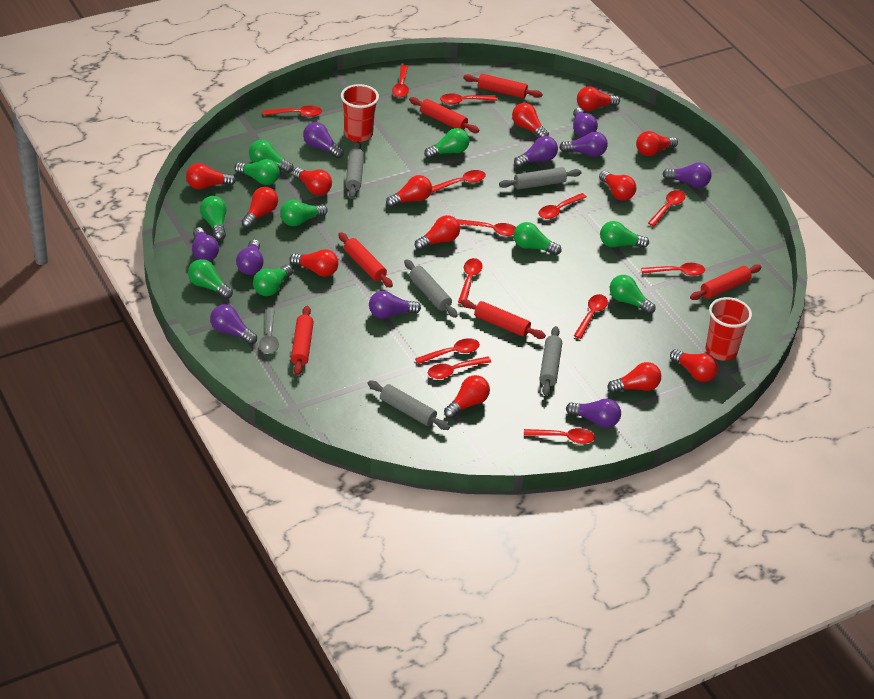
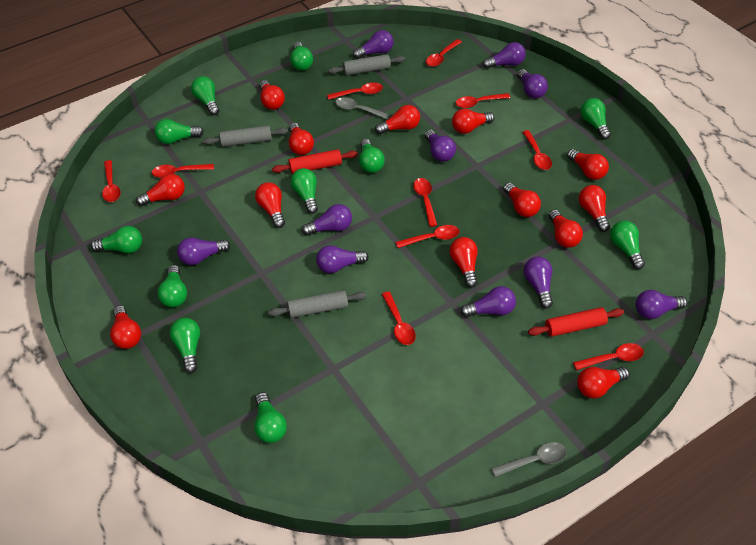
green light bulb: 10 -> 11
grey rolling pin: 5 -> 3
grey spoon: 1 -> 2
red cup: 2 -> 0
red rolling pin: 6 -> 2
red spoon: 13 -> 10

